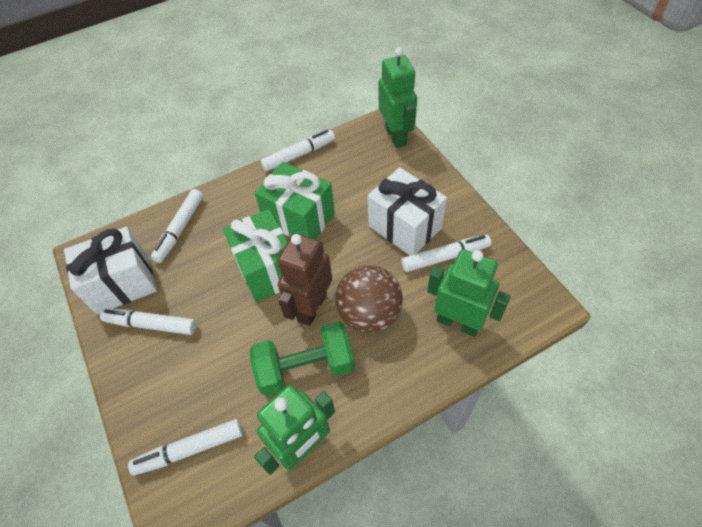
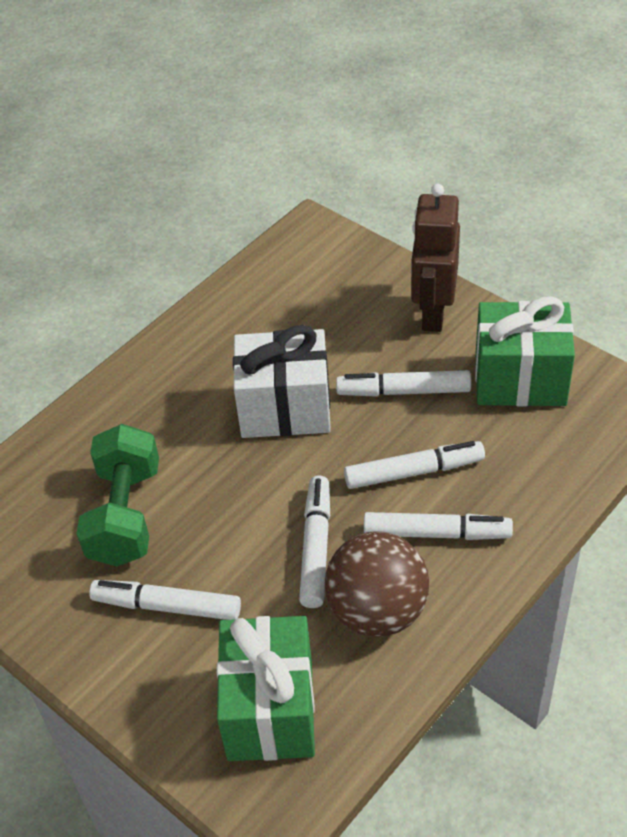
green robot: 3 -> 0
white gift: 2 -> 1

